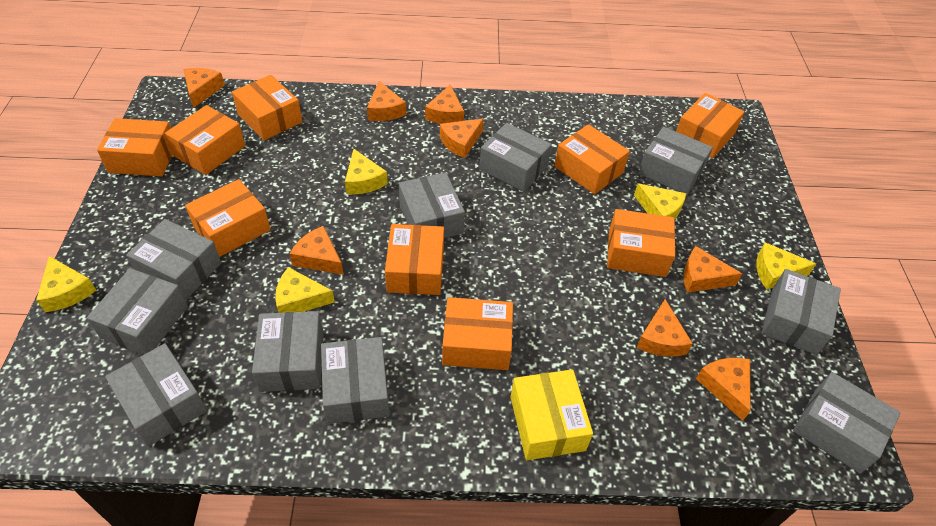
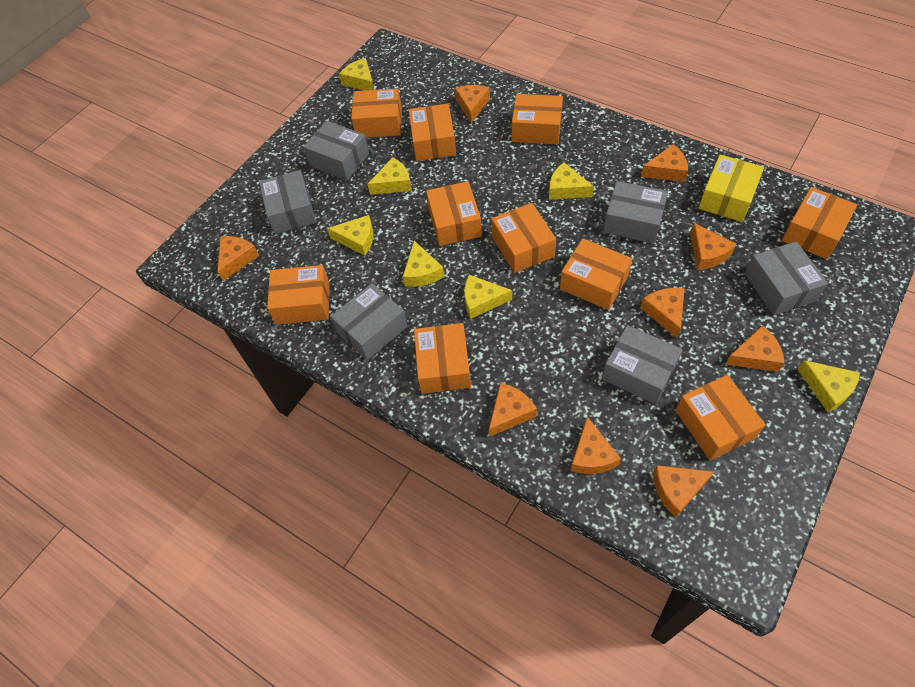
grey box: 10 -> 6
orange box: 9 -> 10
orange cheese: 8 -> 9
yellow cheese: 5 -> 7

